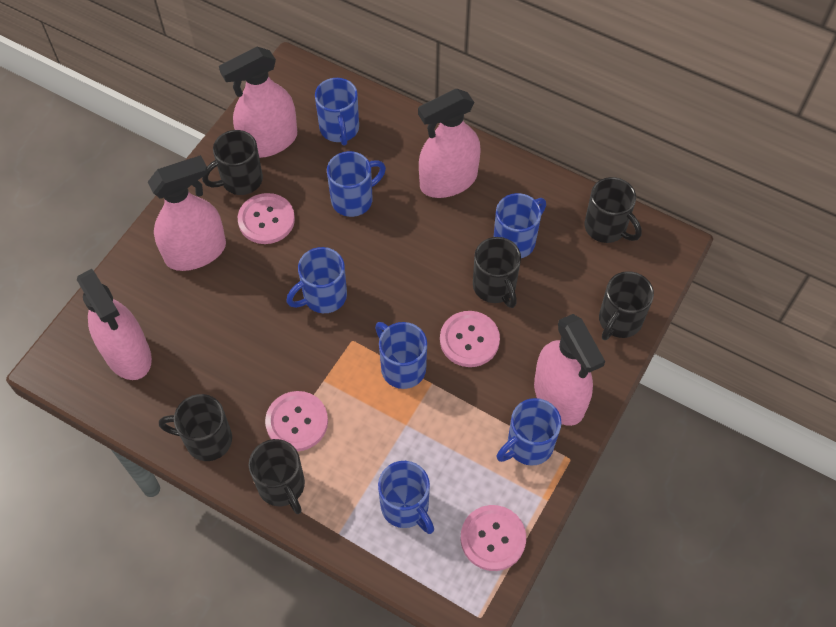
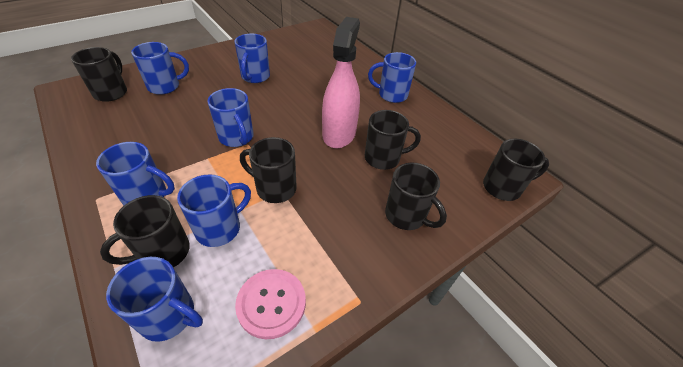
pink button: 4 -> 1
pink spray bottle: 5 -> 1

